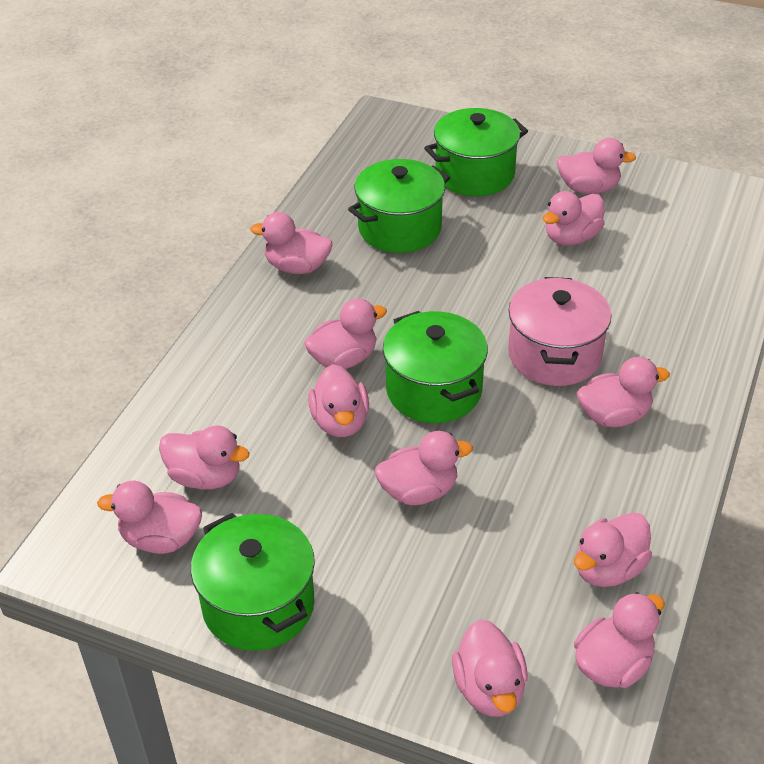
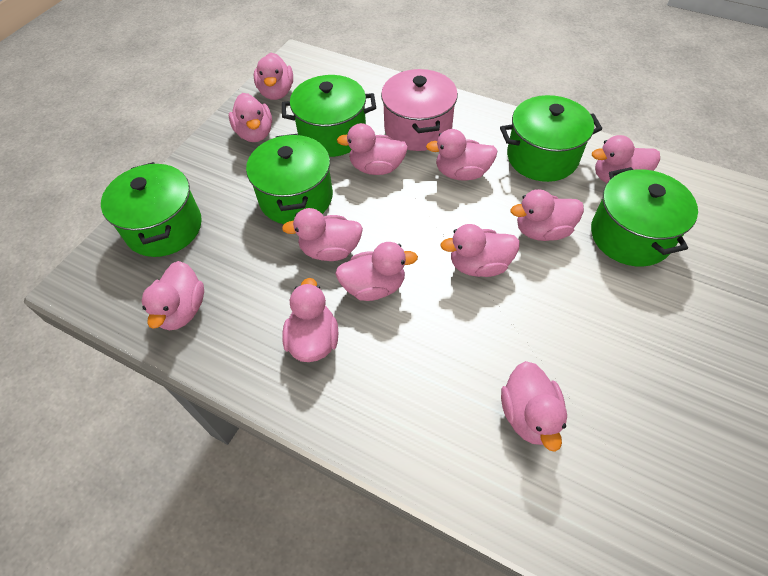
green pot: 4 -> 5

